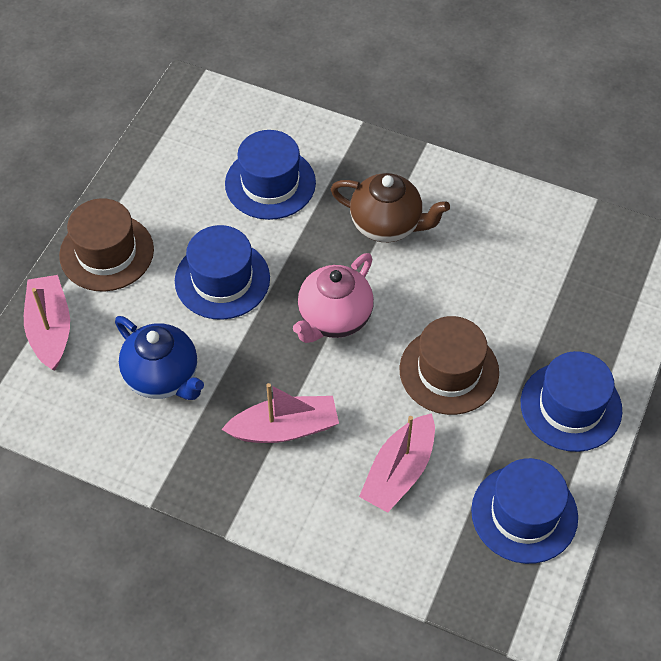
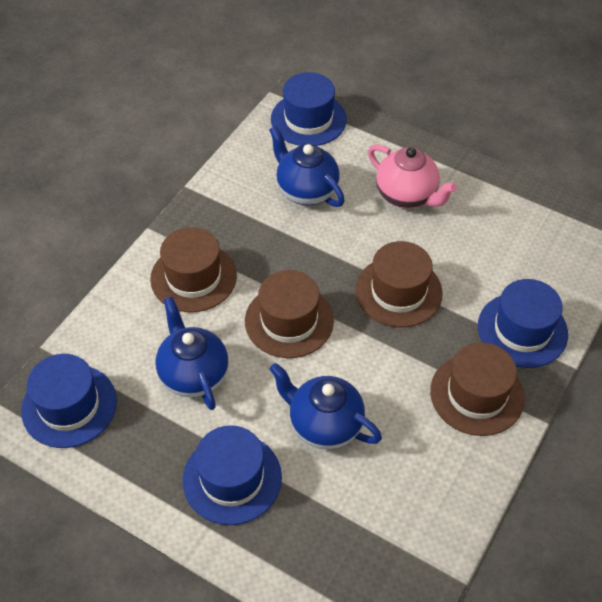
blue teapot: 1 -> 3
brown hat: 2 -> 4
brown teapot: 1 -> 0
pink boat: 3 -> 0

